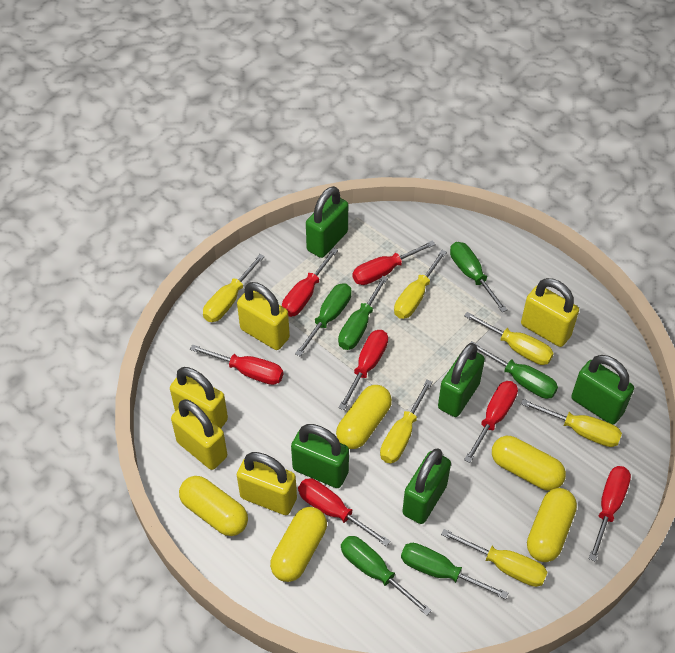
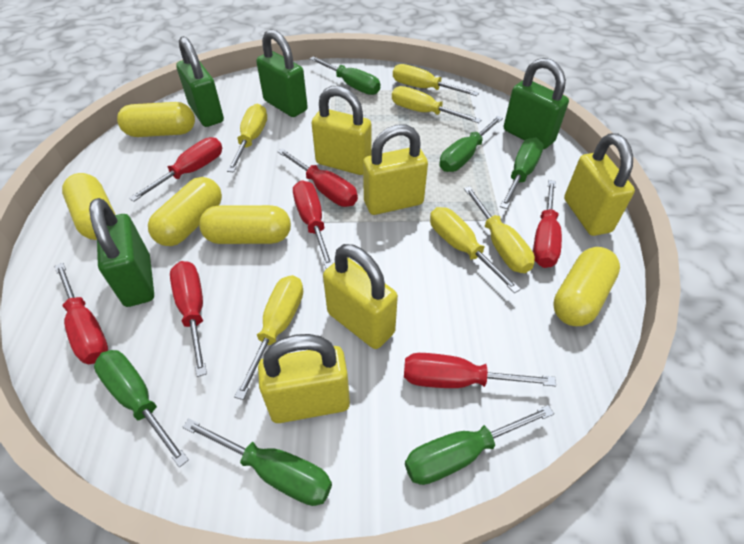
green padlock: 5 -> 4

